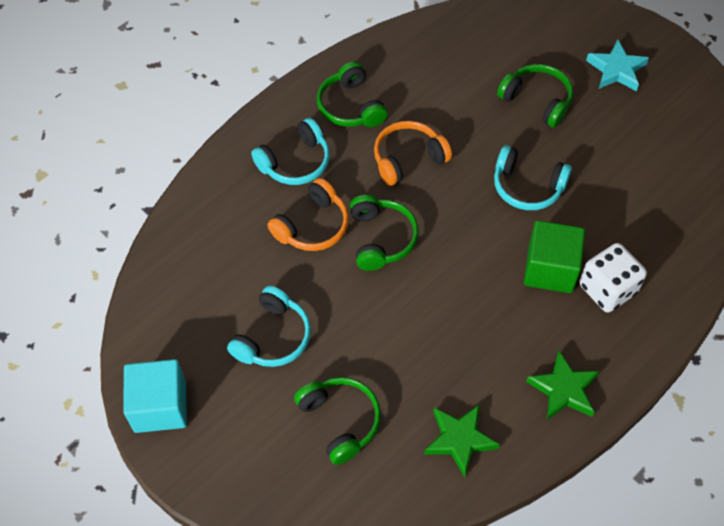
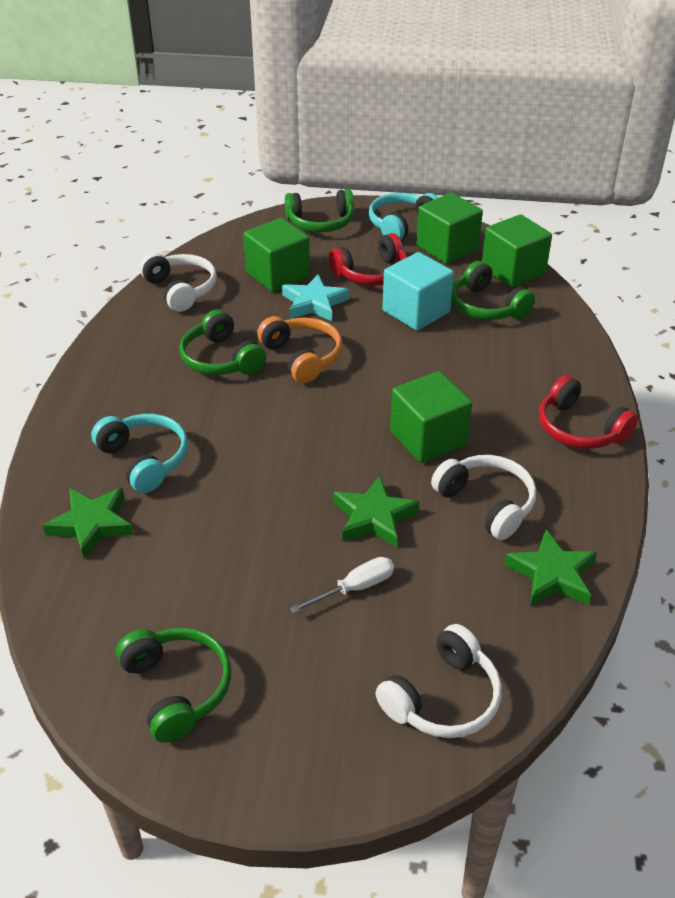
green cube: 1 -> 4
green star: 2 -> 3
orange headphones: 2 -> 1
red headphones: 0 -> 2
turquoise headphones: 3 -> 2
white dice: 1 -> 0
white headphones: 0 -> 3
white screwdriver: 0 -> 1

